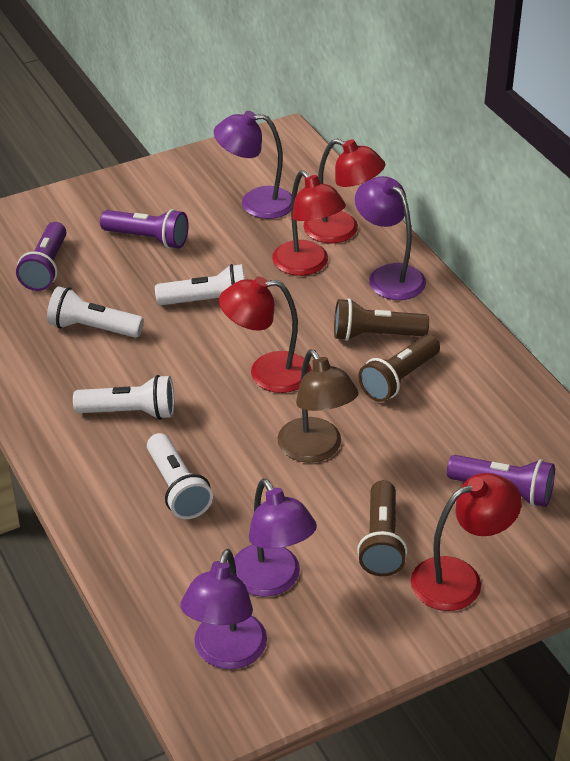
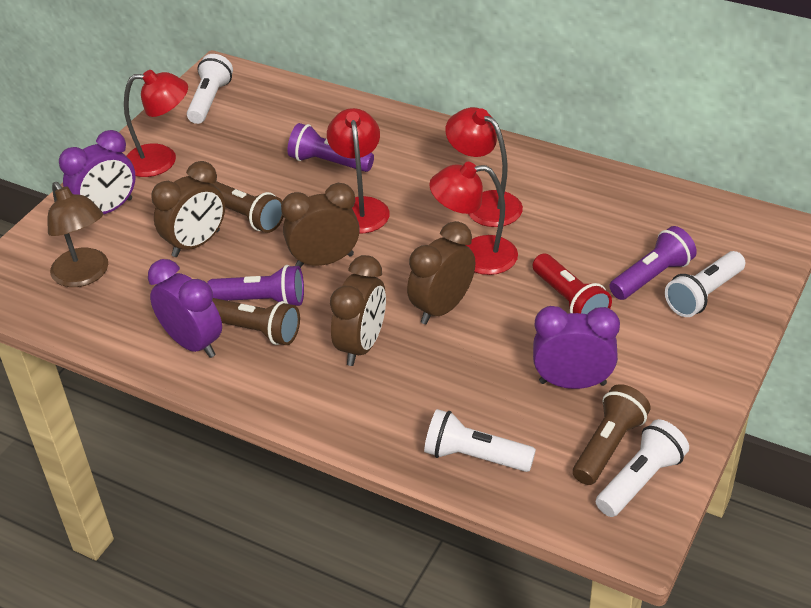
brown clock: 0 -> 4
purple clock: 0 -> 3
purple lamp: 4 -> 0
red flashlight: 0 -> 1

